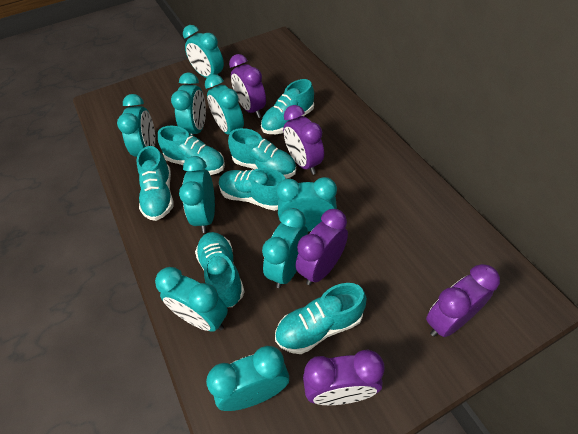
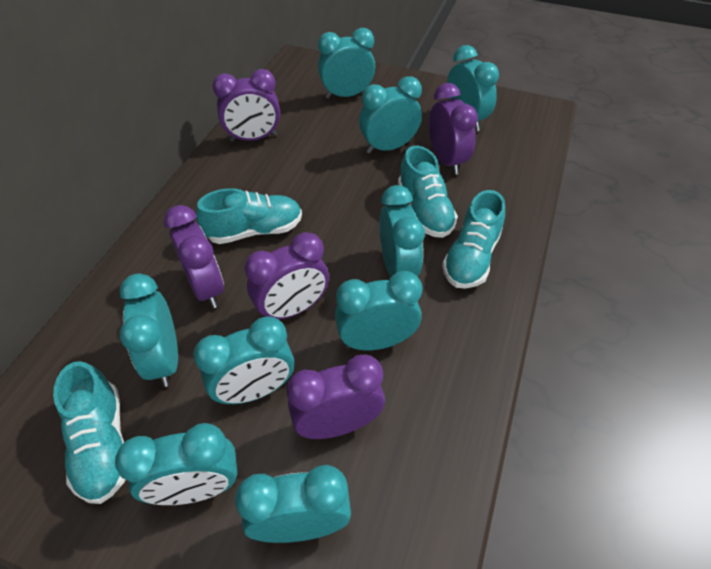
turquoise shoe: 7 -> 4

